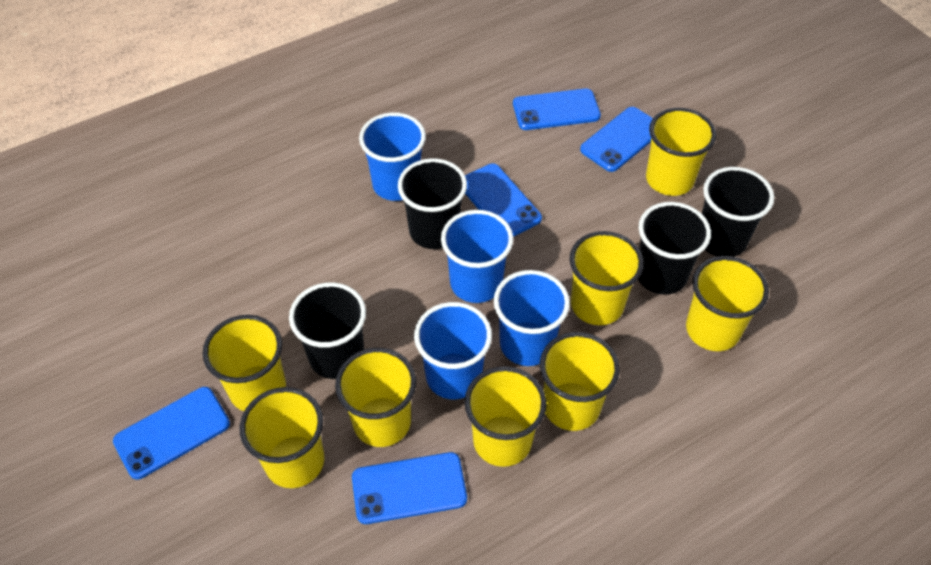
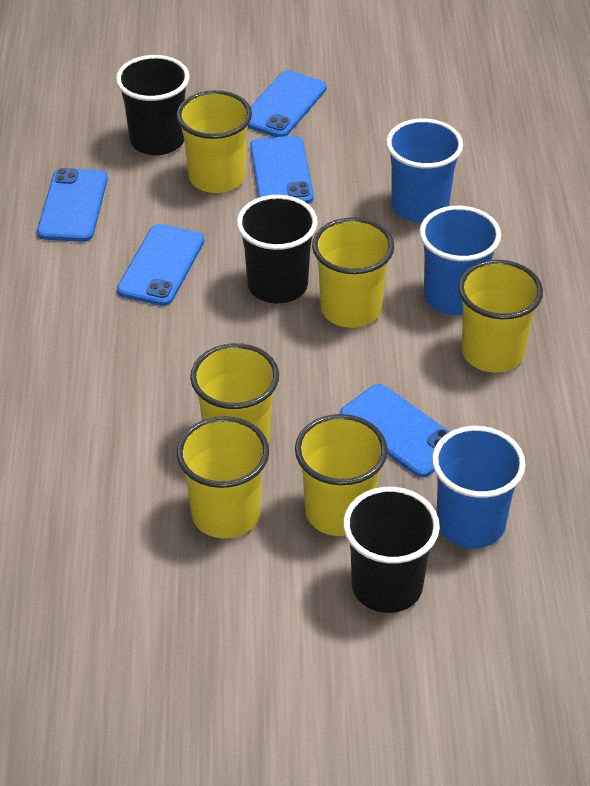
black cup: 4 -> 3
blue cup: 4 -> 3
yellow cup: 8 -> 6

